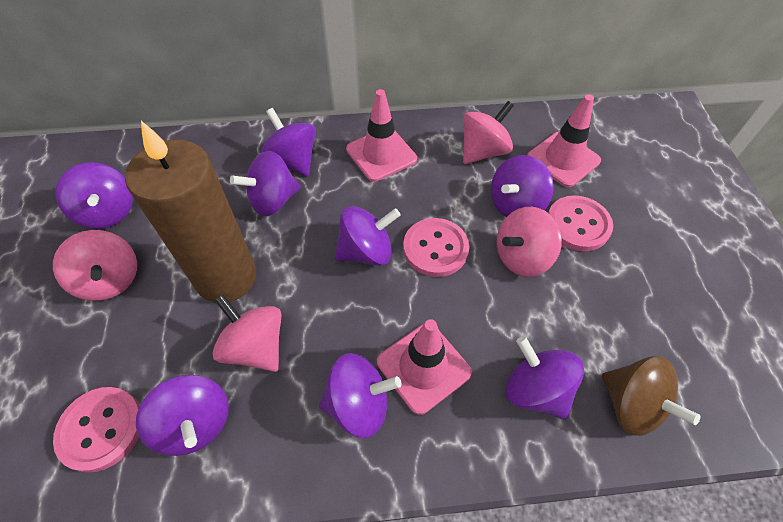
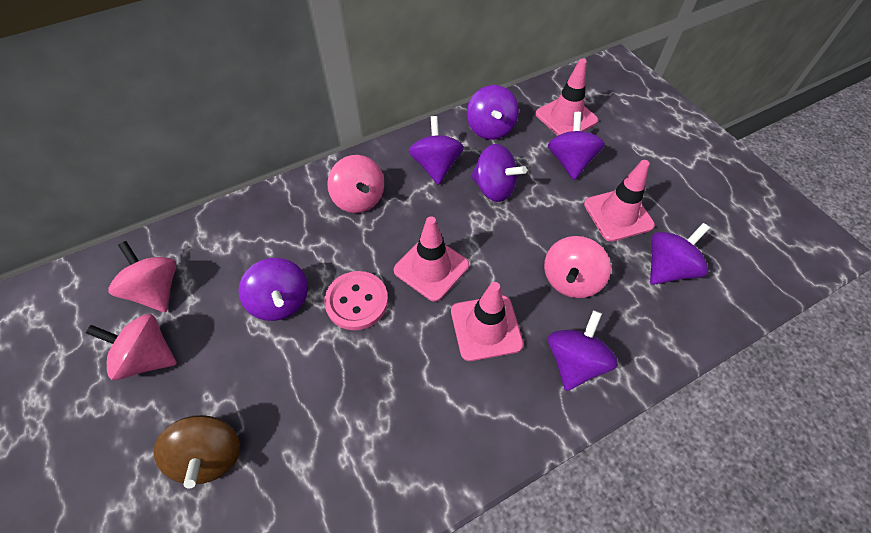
brown candle: 1 -> 0
pink button: 3 -> 1
pink traffic cone: 3 -> 4
purple spinning top: 8 -> 7

